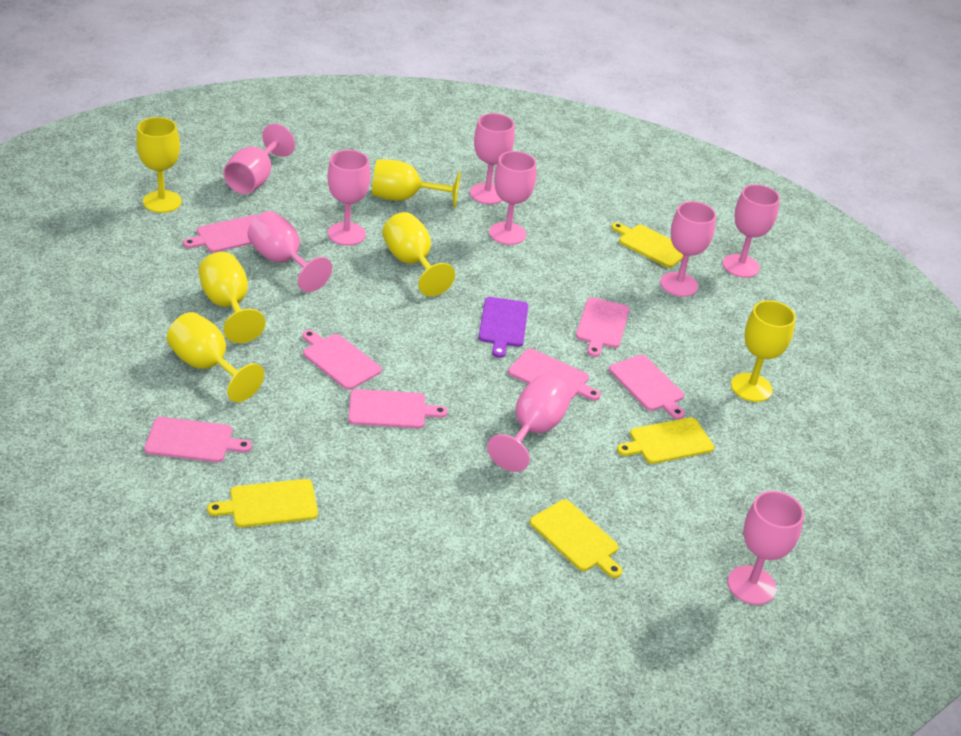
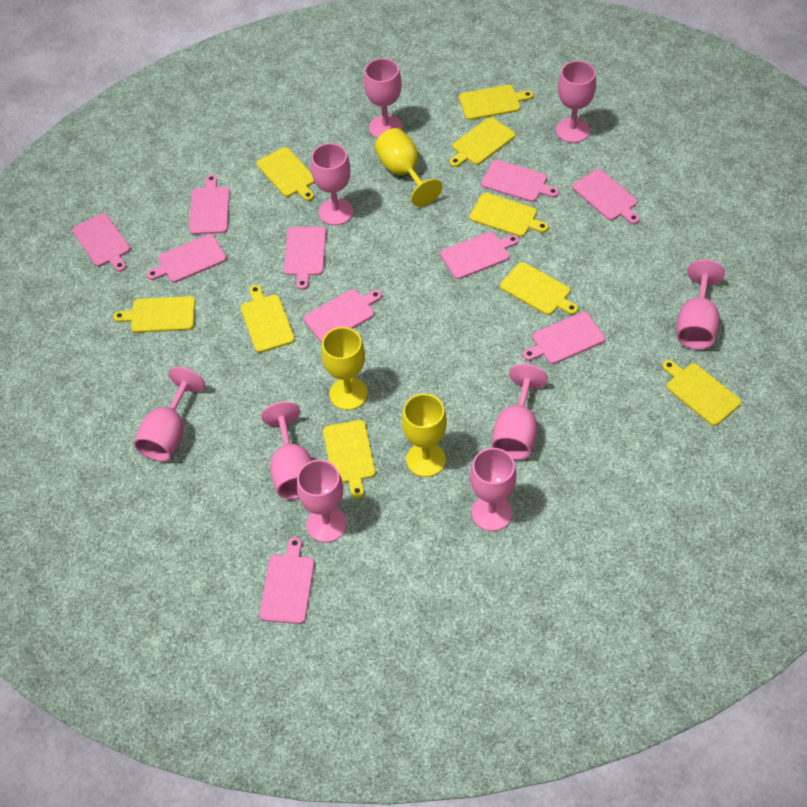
pink cutting board: 7 -> 10
purple cutting board: 1 -> 0
yellow cutting board: 4 -> 9
yellow goblet: 6 -> 3

